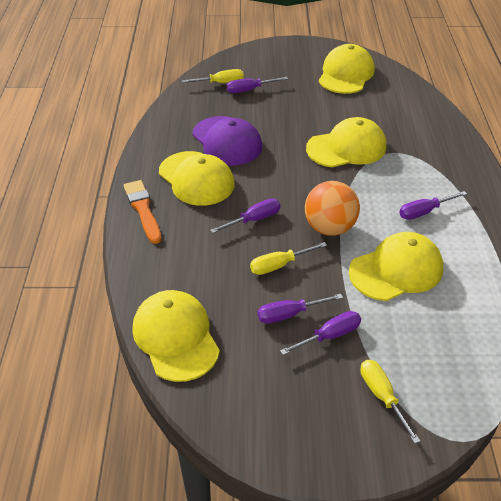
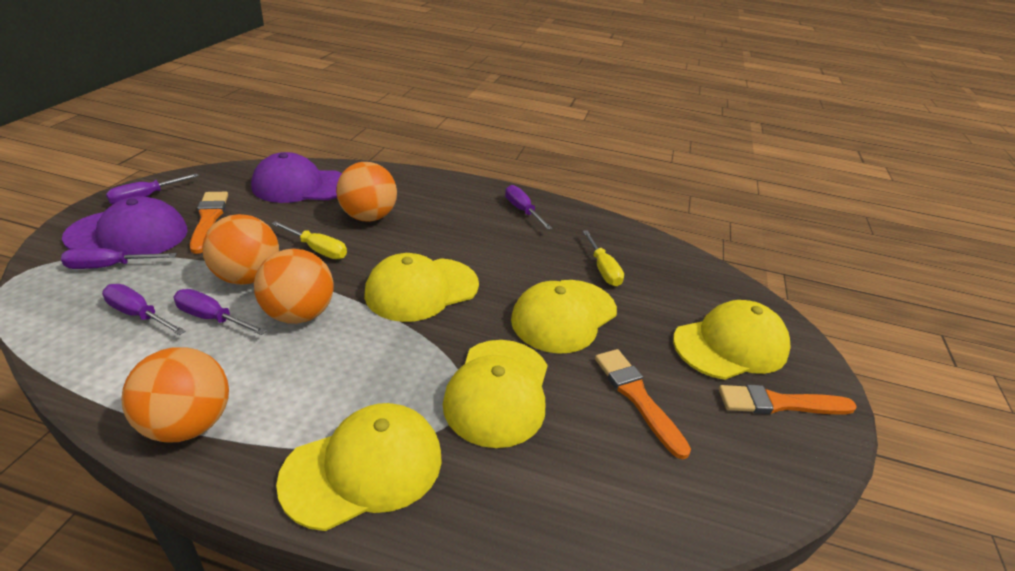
orange ball: 1 -> 4
orange brush: 1 -> 3
purple cap: 1 -> 2
yellow screwdriver: 3 -> 2

